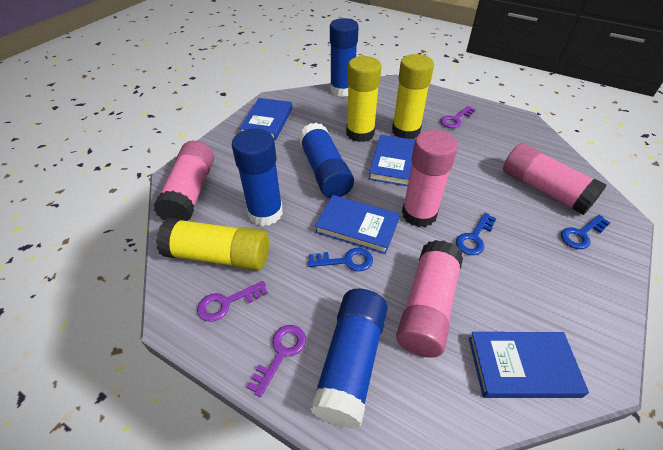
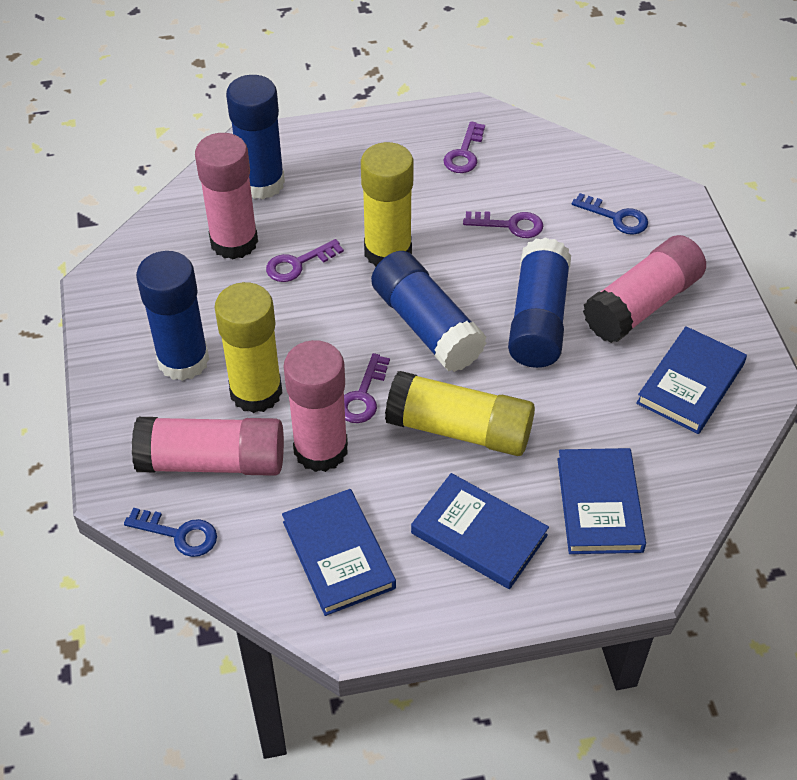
blue key: 3 -> 2
purple key: 3 -> 4

